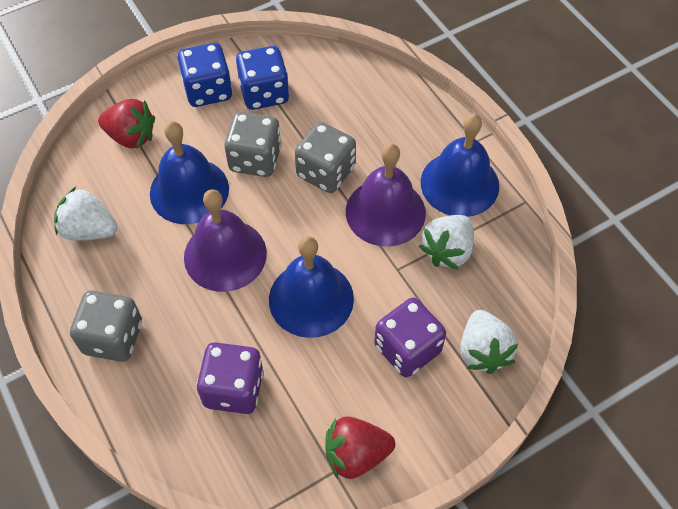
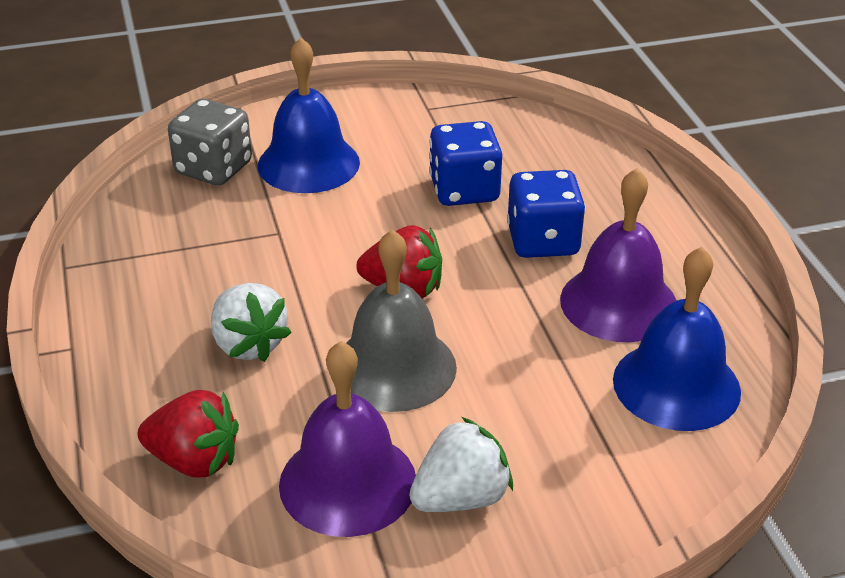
blue bell: 3 -> 2
grey bell: 0 -> 1
grey dice: 3 -> 1
purple dice: 2 -> 0
white strawberry: 3 -> 2

